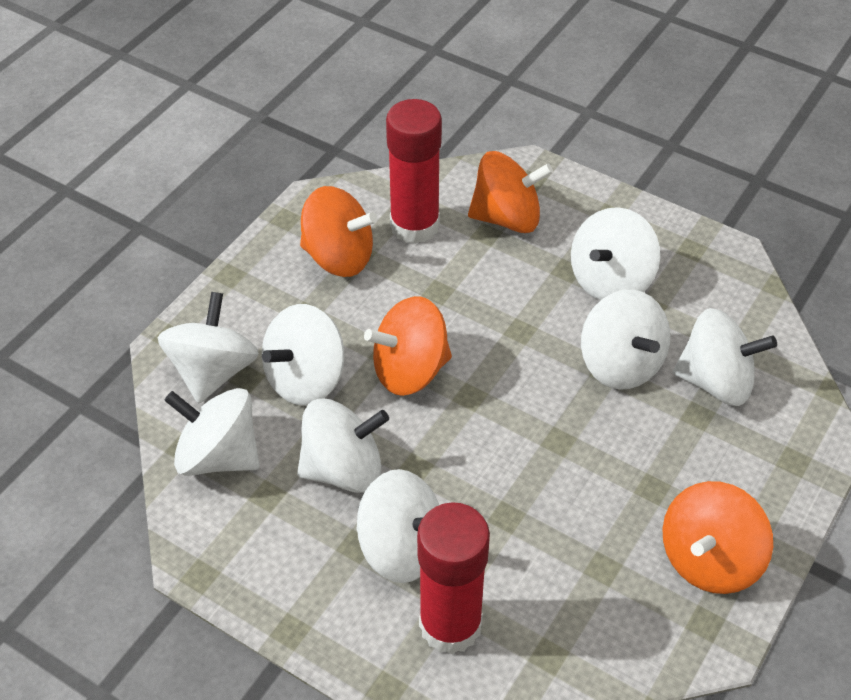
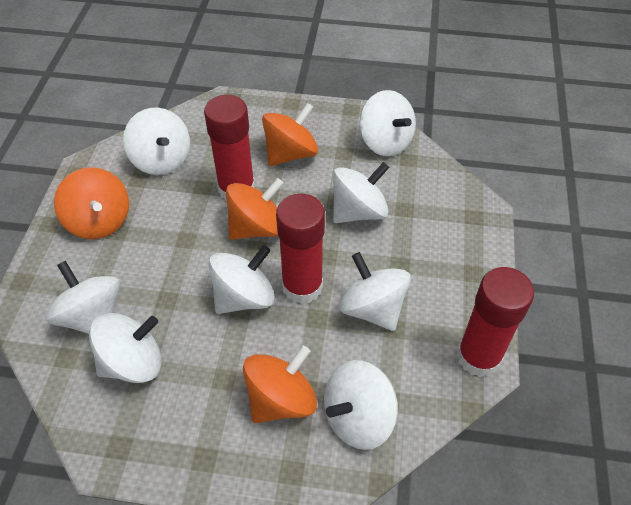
red glue stick: 2 -> 3

